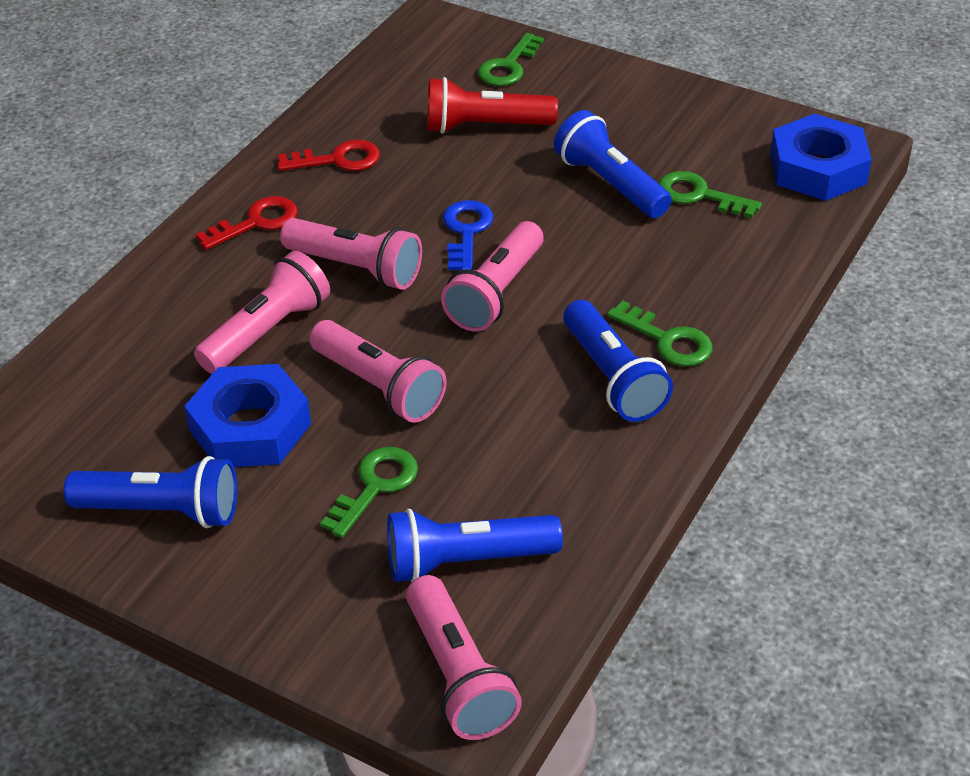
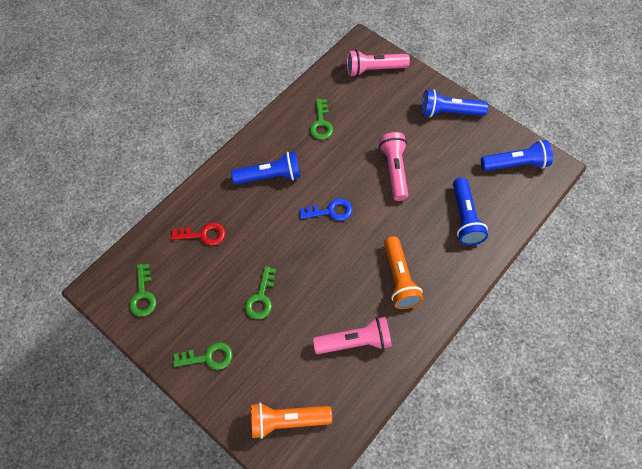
blue nut: 2 -> 0
orange flashlight: 0 -> 2
pink flashlight: 5 -> 3
red flashlight: 1 -> 0
red key: 2 -> 1

